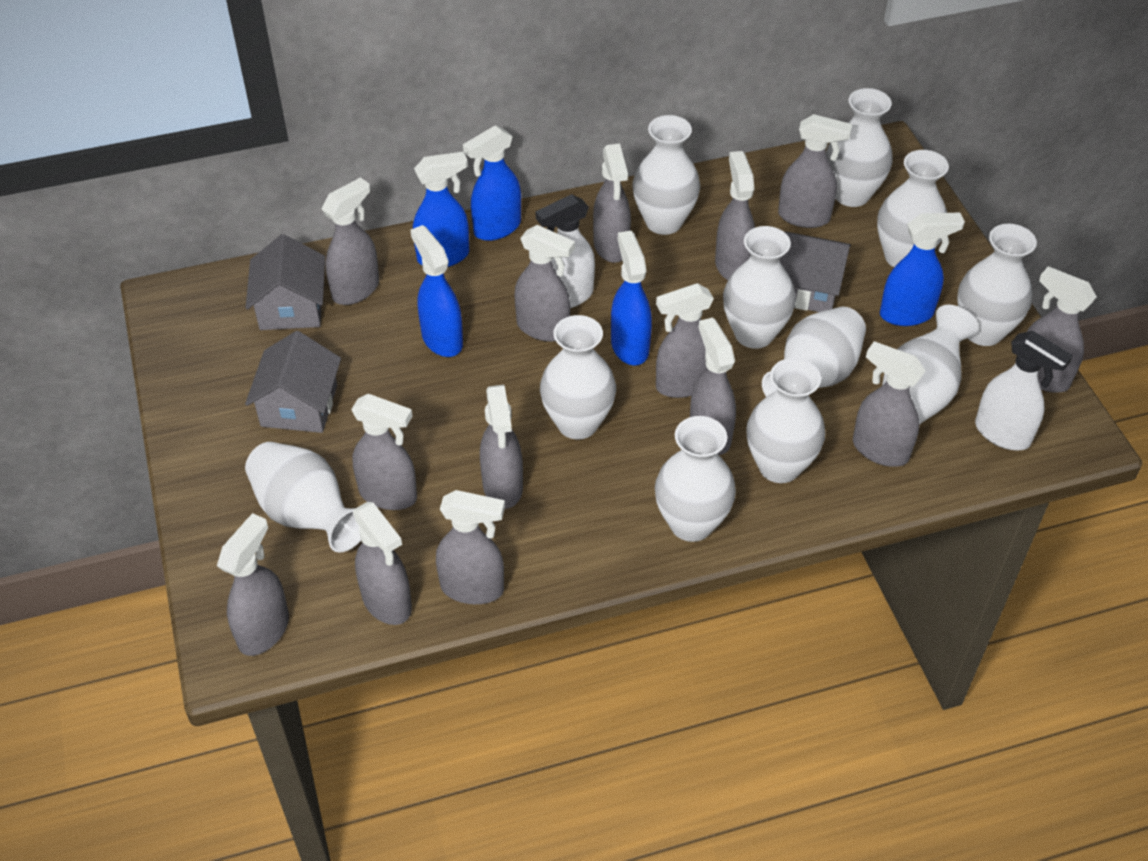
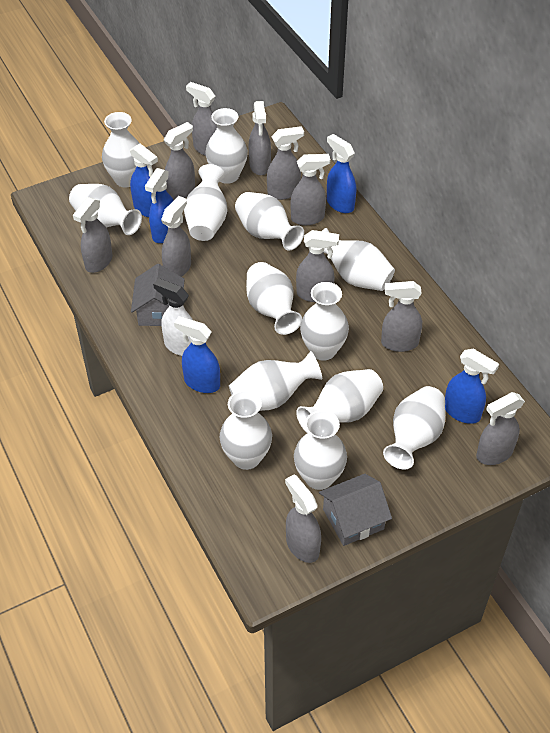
grey house: 3 -> 2
grey spray bottle: 14 -> 11
white spray bottle: 2 -> 1
white vase: 11 -> 13

